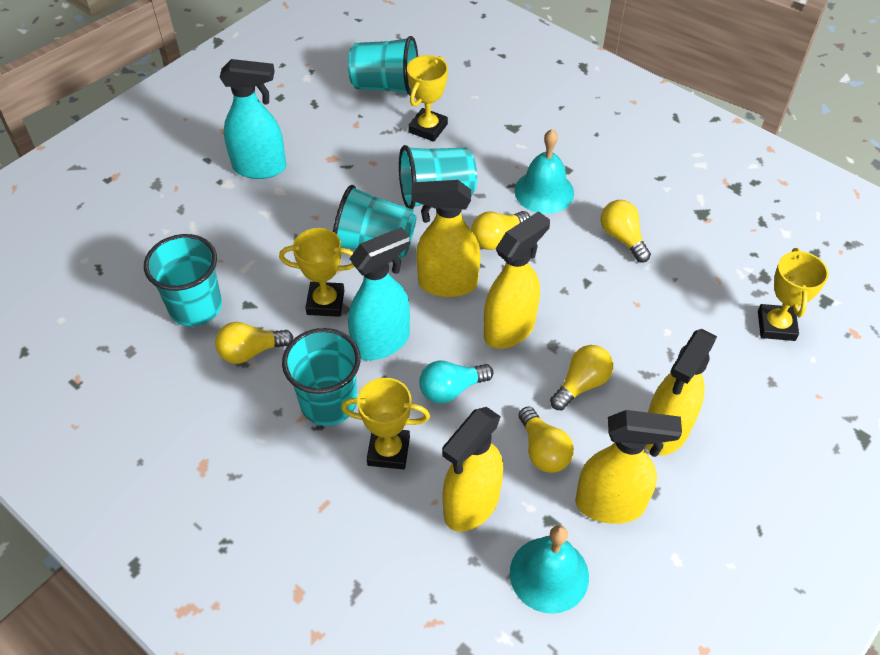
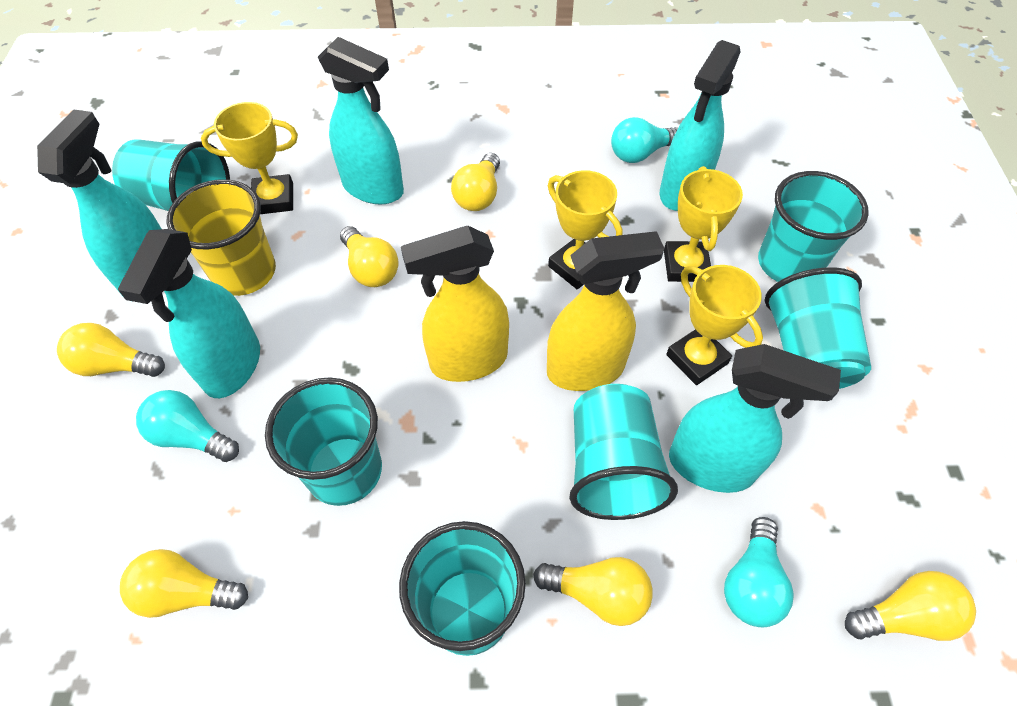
turquoise bell: 2 -> 0
turquoise cup: 5 -> 6
turquoise light bulb: 1 -> 3
turquoise spray bottle: 2 -> 5
yellow cup: 0 -> 1
yellow light bulb: 5 -> 6
yellow spray bottle: 5 -> 2

